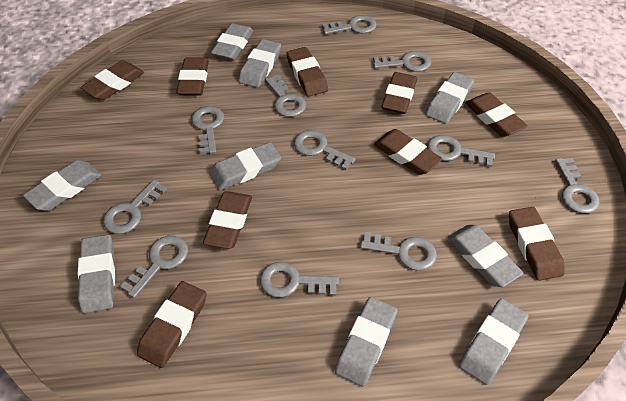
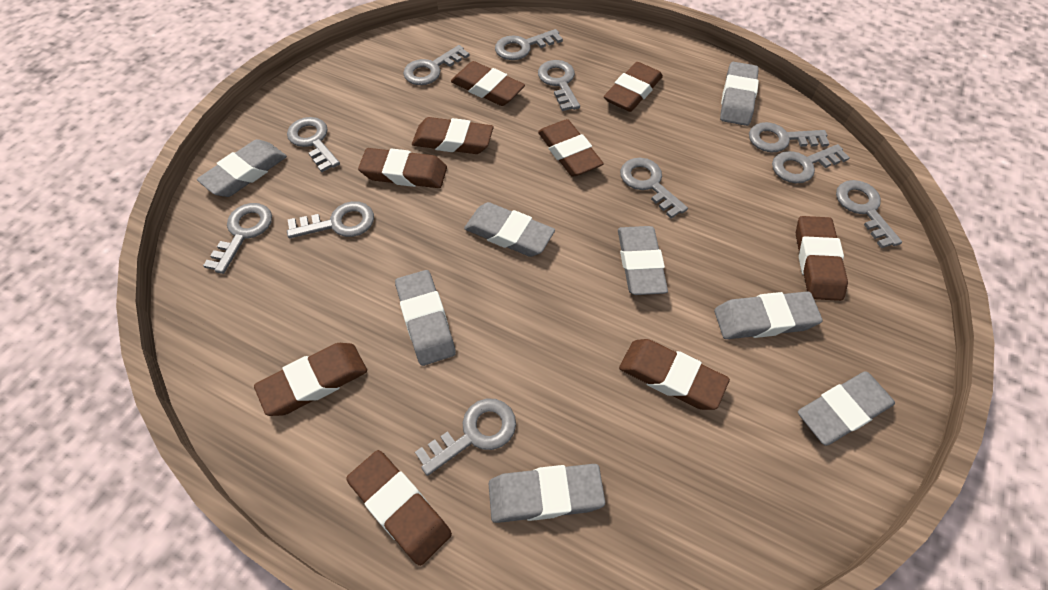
grey eraser: 9 -> 8

